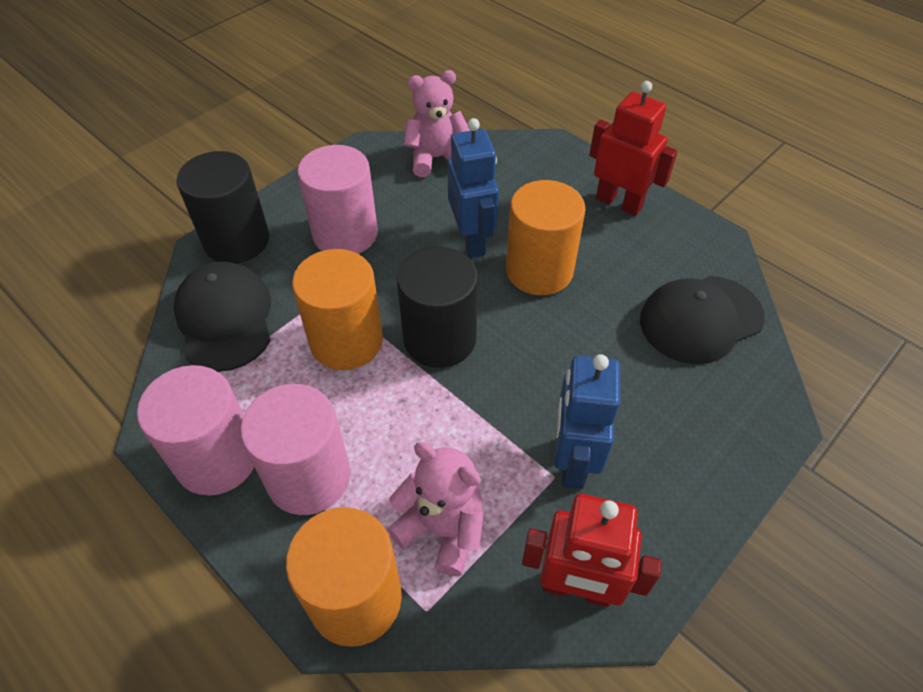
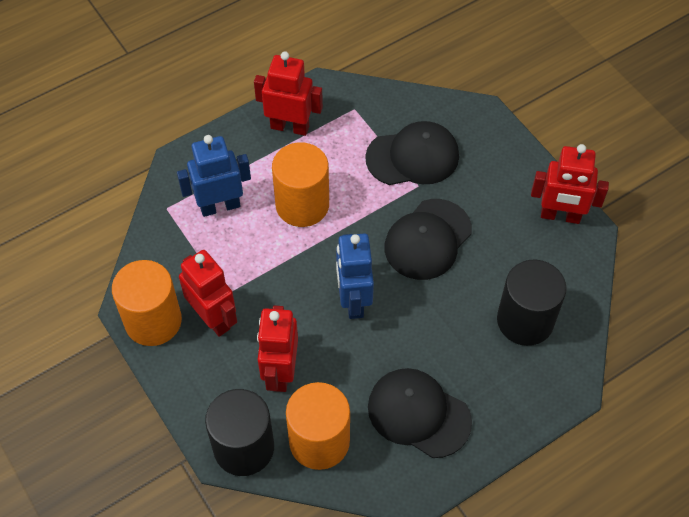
black cap: 2 -> 3
pink cylinder: 3 -> 0
pink teddy bear: 2 -> 0
red robot: 2 -> 4

